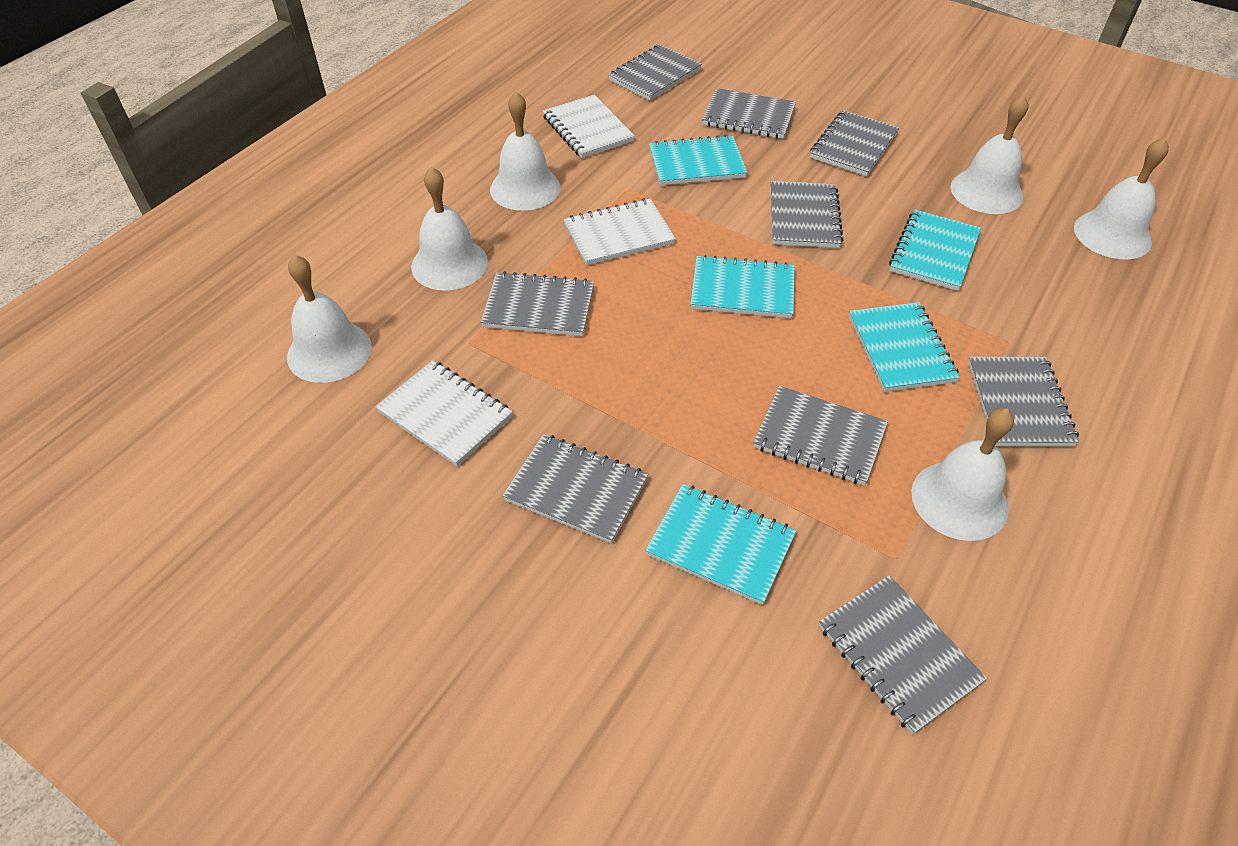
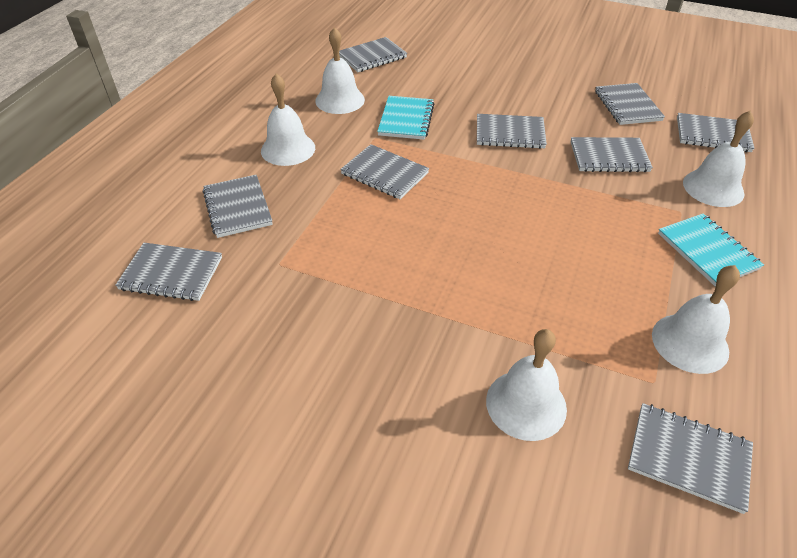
turquoise notebook: 5 -> 2
white bell: 6 -> 5
white notebook: 3 -> 0

